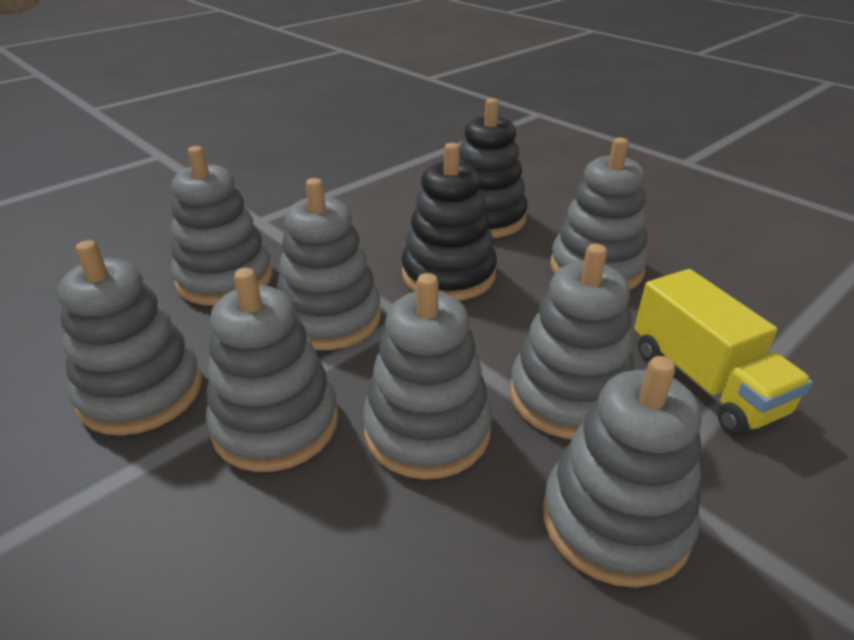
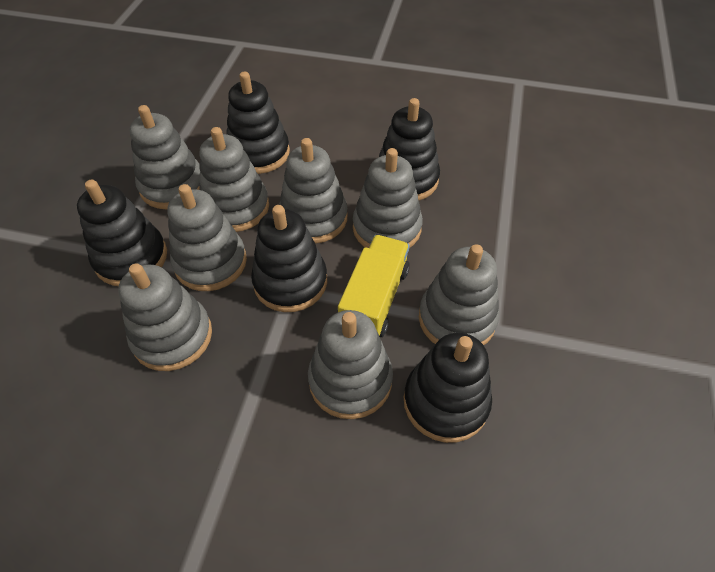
black stacking toy: 2 -> 5

